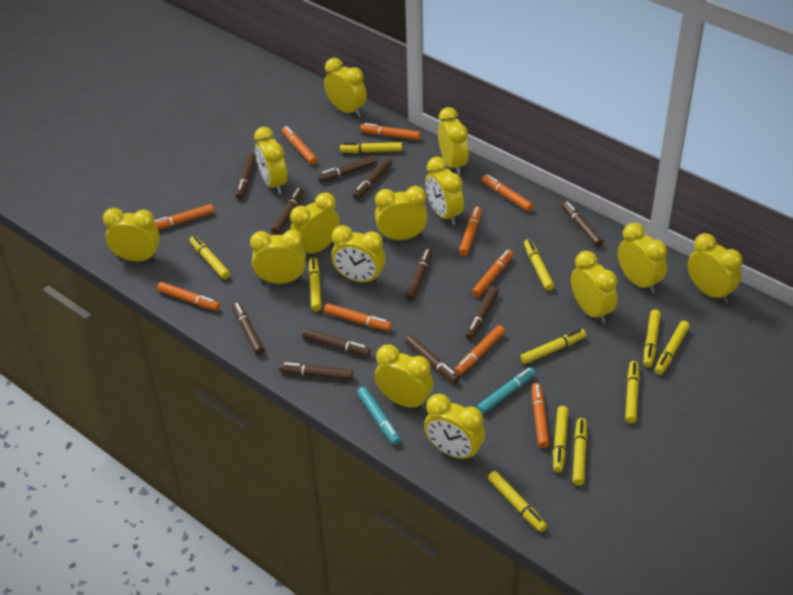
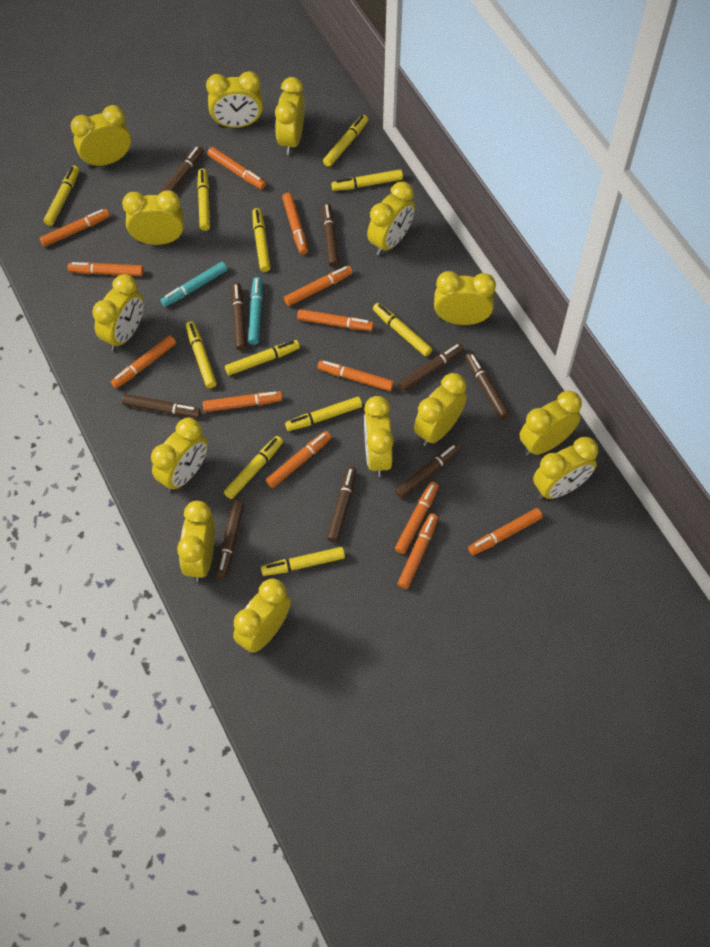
brown marker: 11 -> 9
orange marker: 10 -> 13

